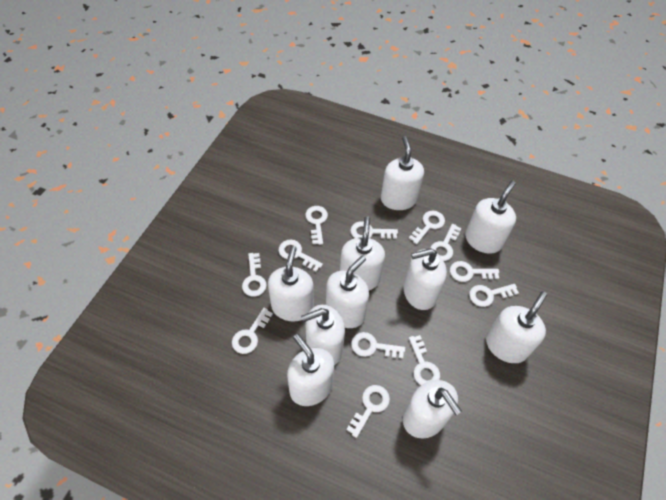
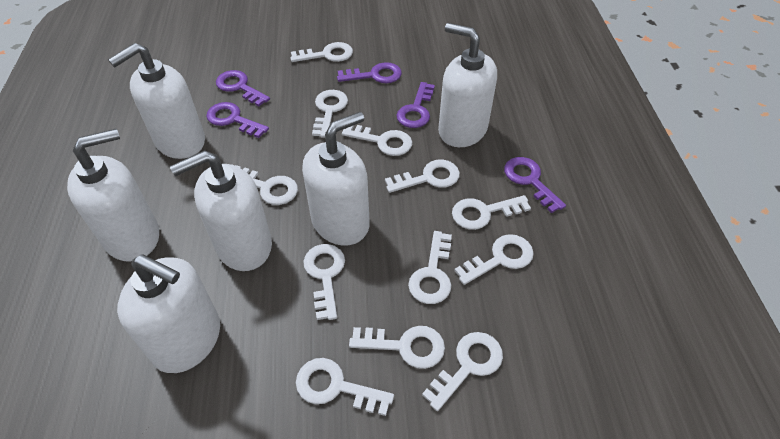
purple key: 0 -> 5
white soap dispenser: 10 -> 6

